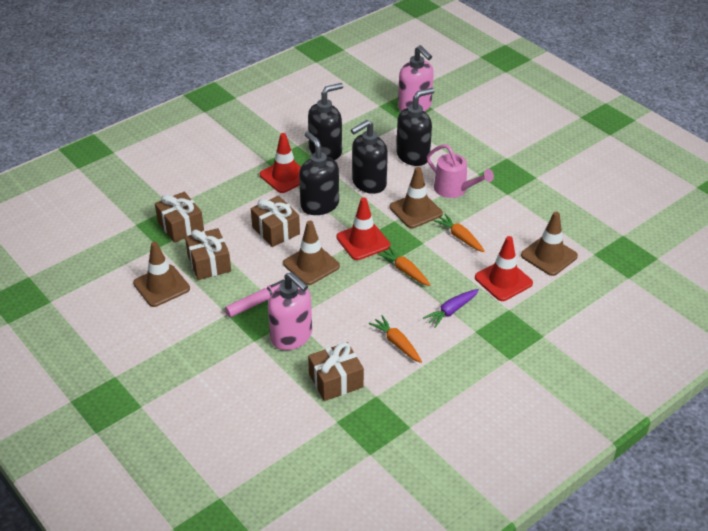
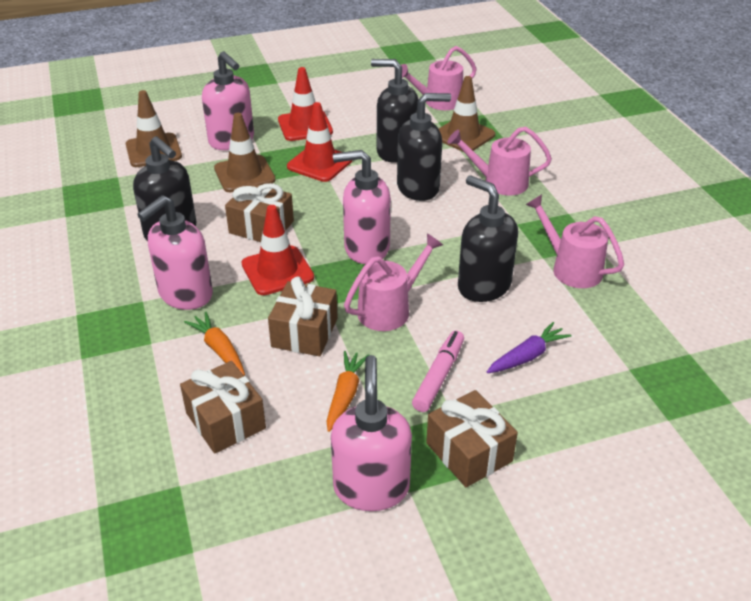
brown traffic cone: 4 -> 3
orange carrot: 3 -> 2
pink soap dispenser: 2 -> 4
pink watering can: 1 -> 4

